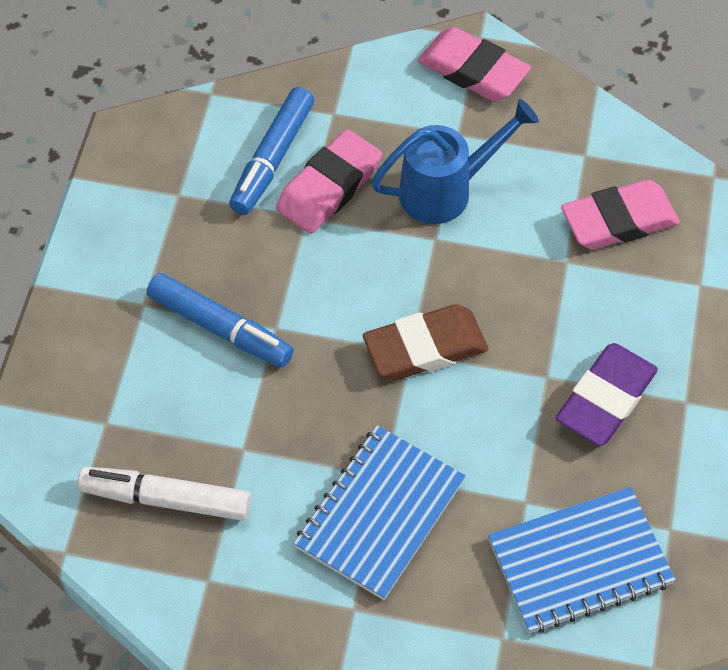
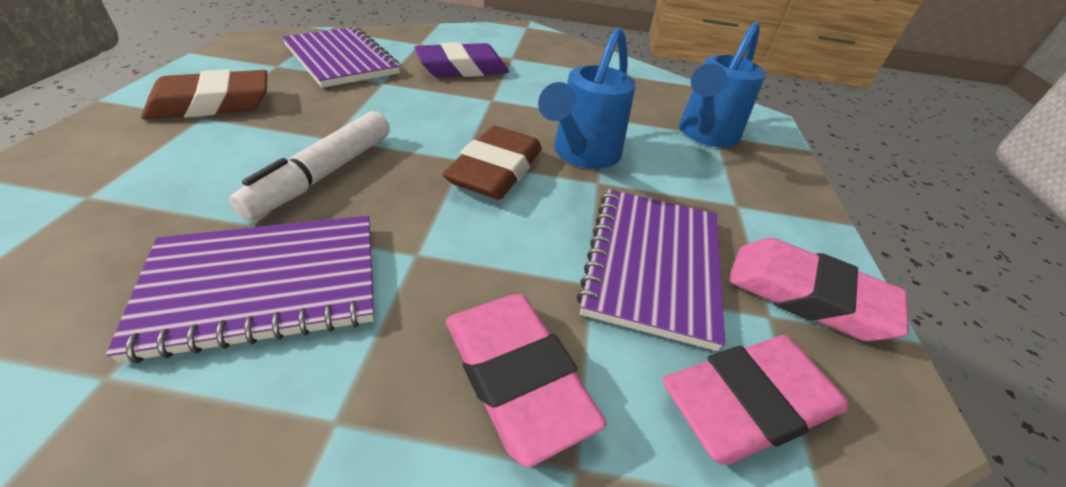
blue marker: 2 -> 0
blue notebook: 2 -> 0
blue watering can: 1 -> 2
brown eraser: 1 -> 2
purple notebook: 0 -> 3

